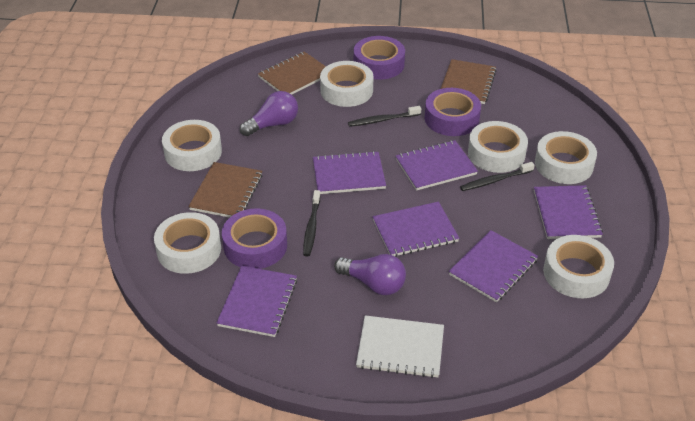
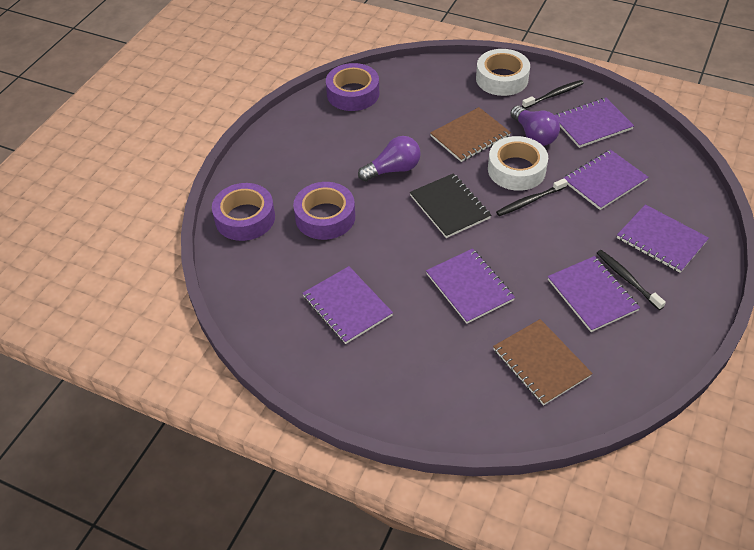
black notebook: 0 -> 1
brown notebook: 3 -> 2
white notebook: 1 -> 0
white tape: 6 -> 2

